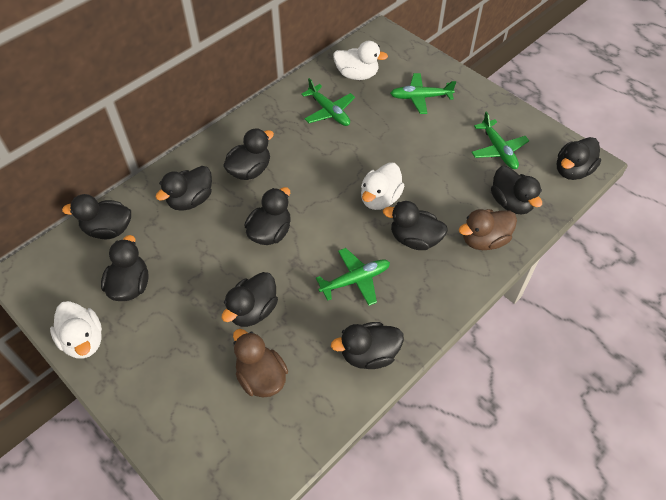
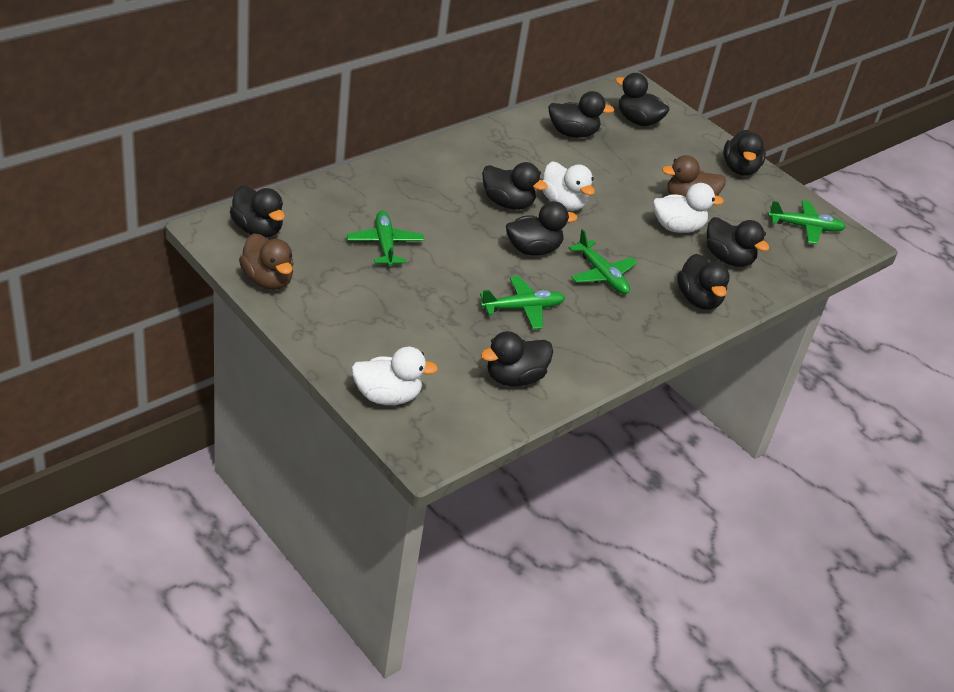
black duck: 10 -> 9

